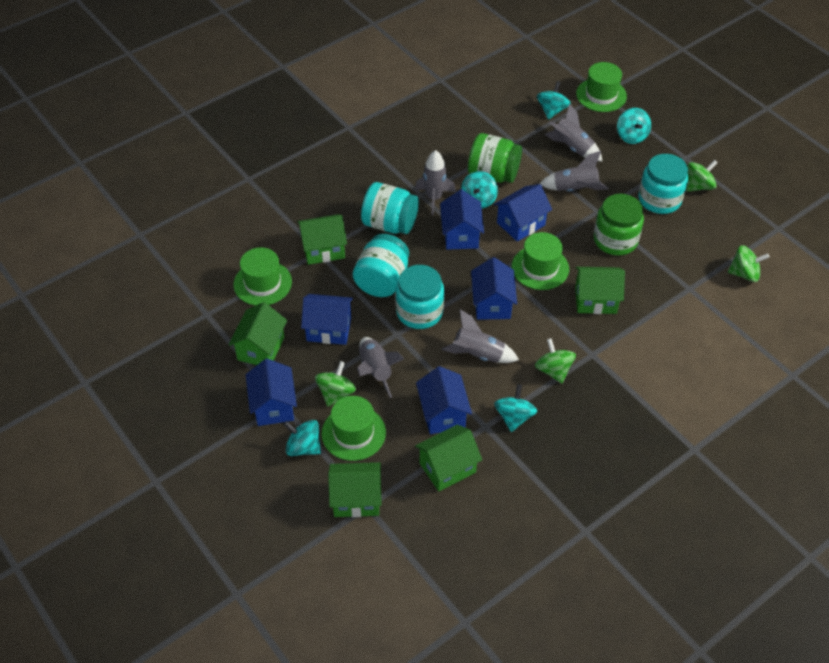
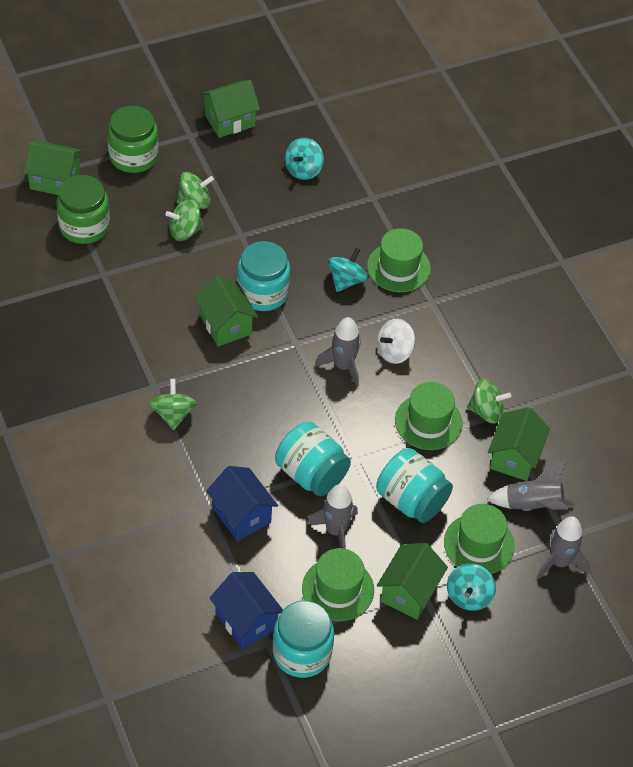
blue house: 6 -> 2
grey rocket: 5 -> 4
turquoise spinning top: 5 -> 3
white spinning top: 0 -> 1

